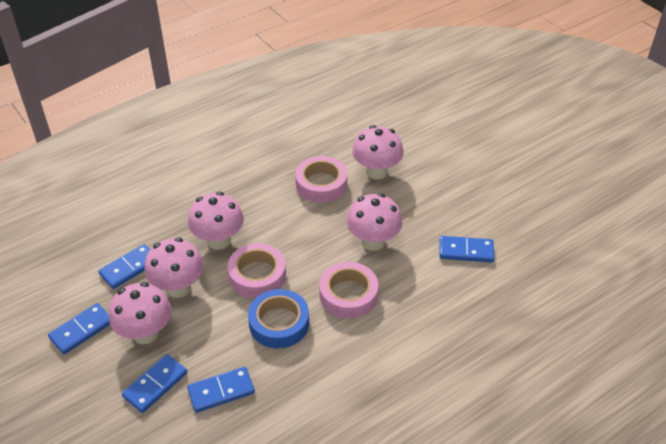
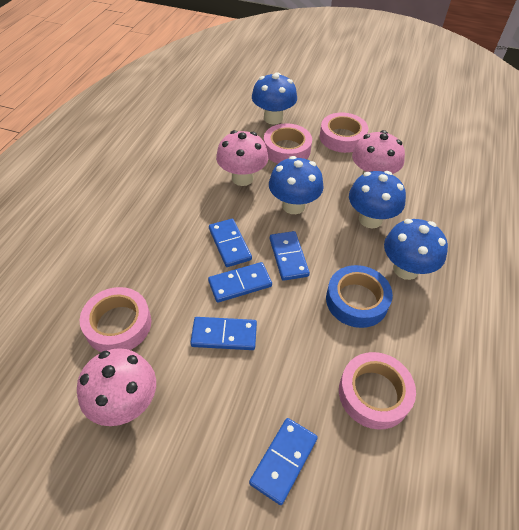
blue mushroom: 0 -> 4
pink mushroom: 5 -> 3
pink tape: 3 -> 4

